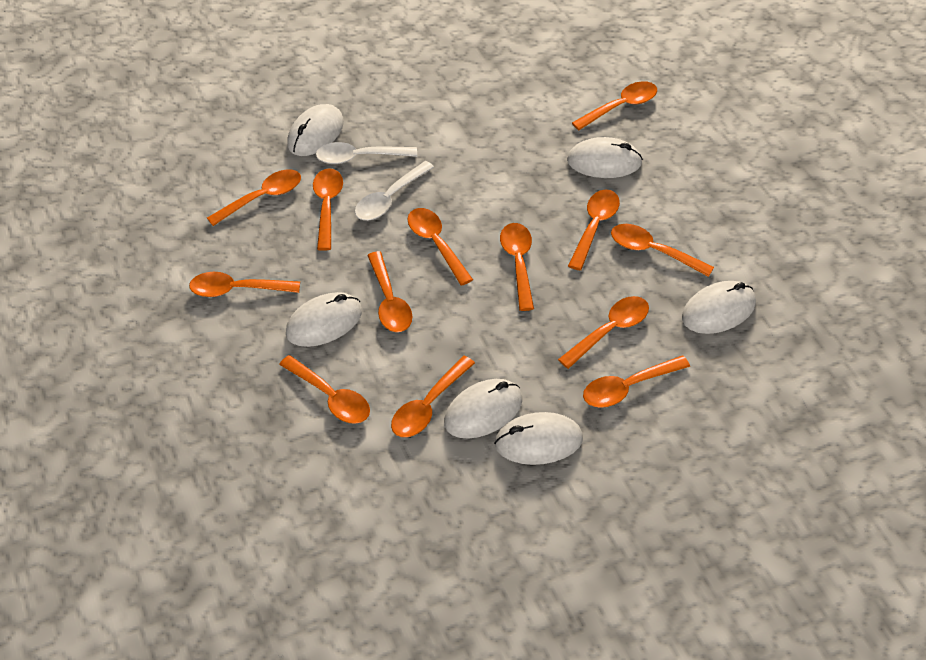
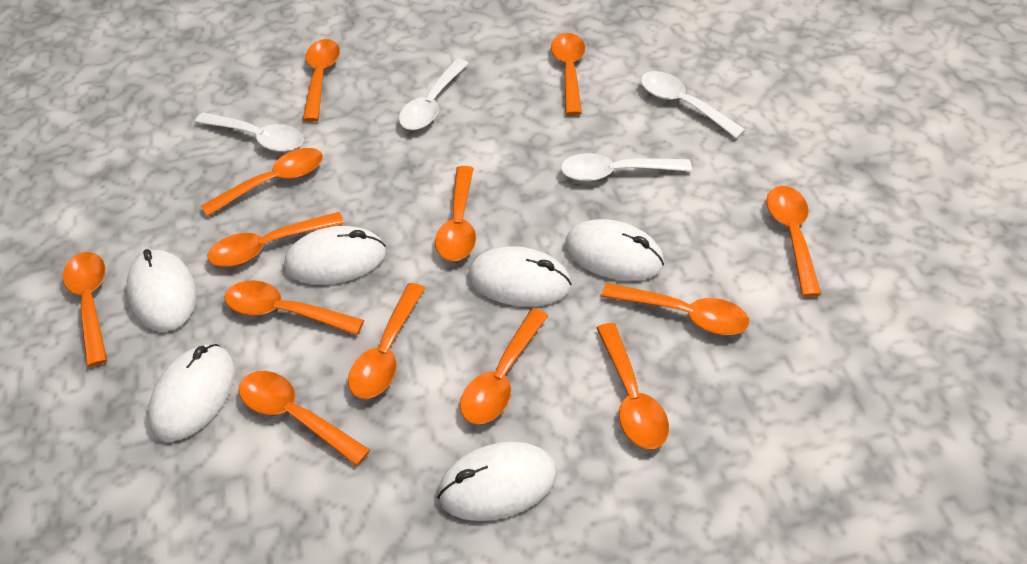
white spoon: 2 -> 4

